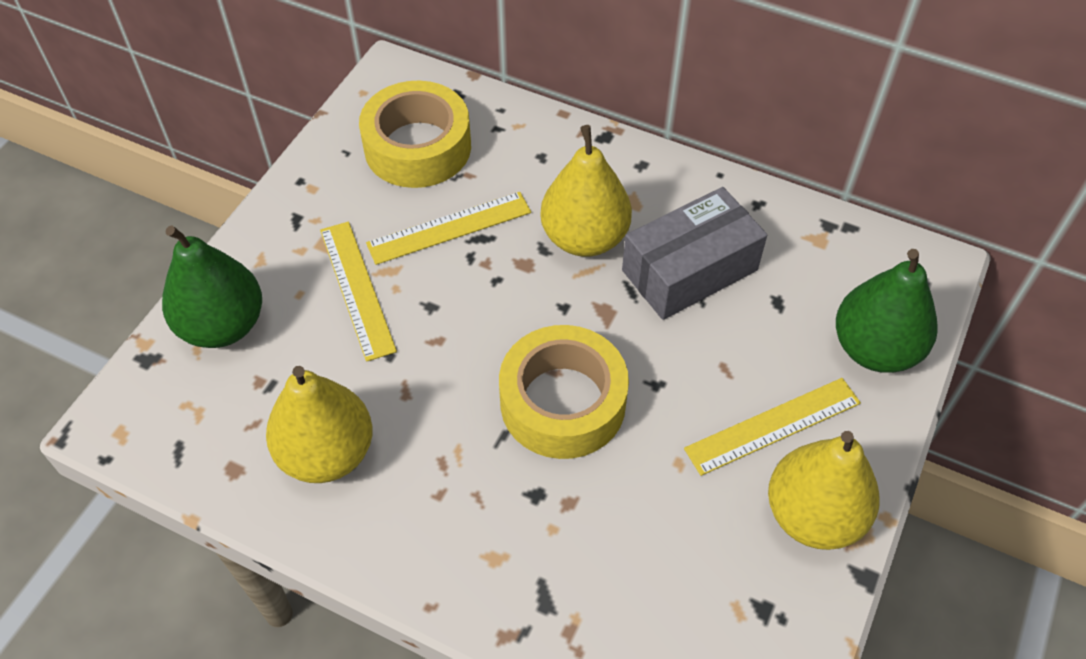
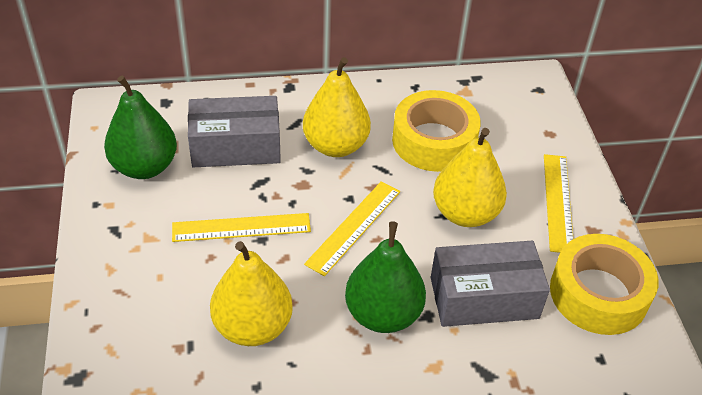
grey box: 1 -> 2

